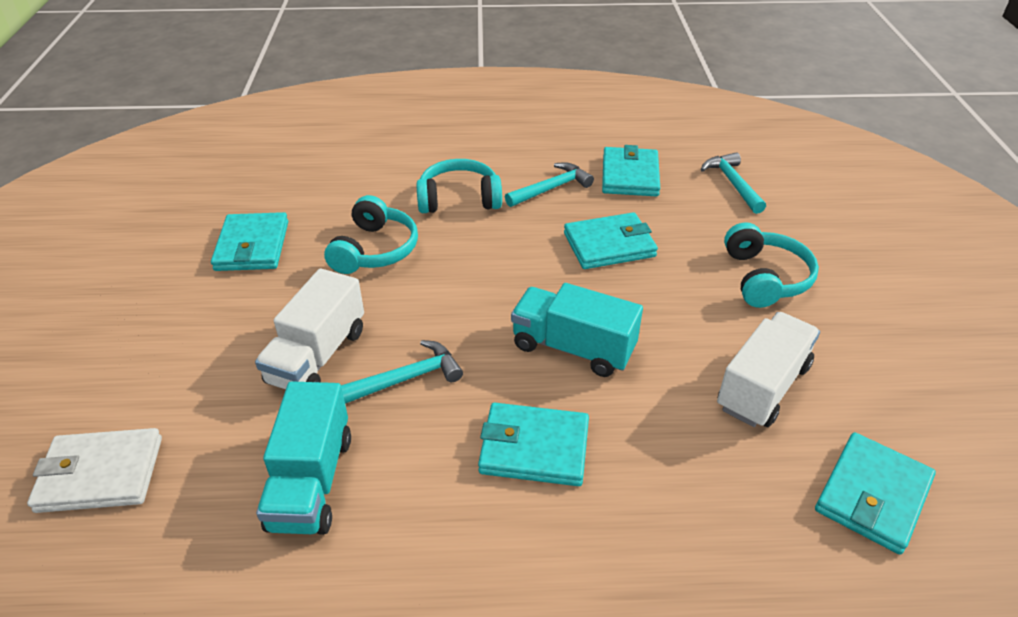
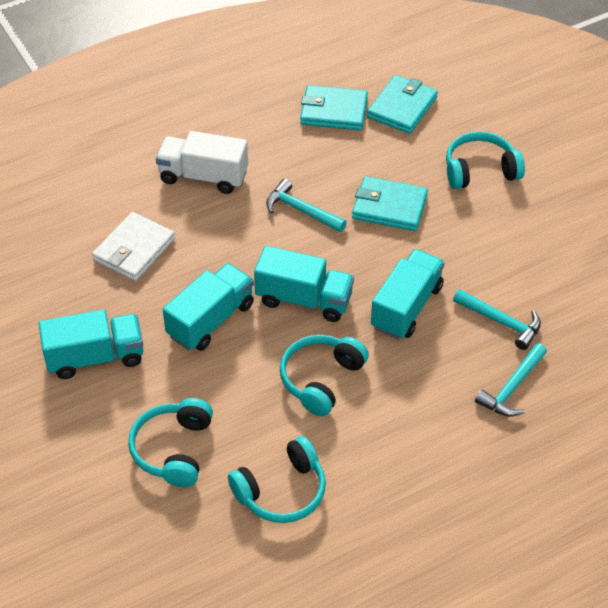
turquoise headphones: 3 -> 4
turquoise truck: 2 -> 4
turquoise wallet: 5 -> 3
white truck: 2 -> 1

